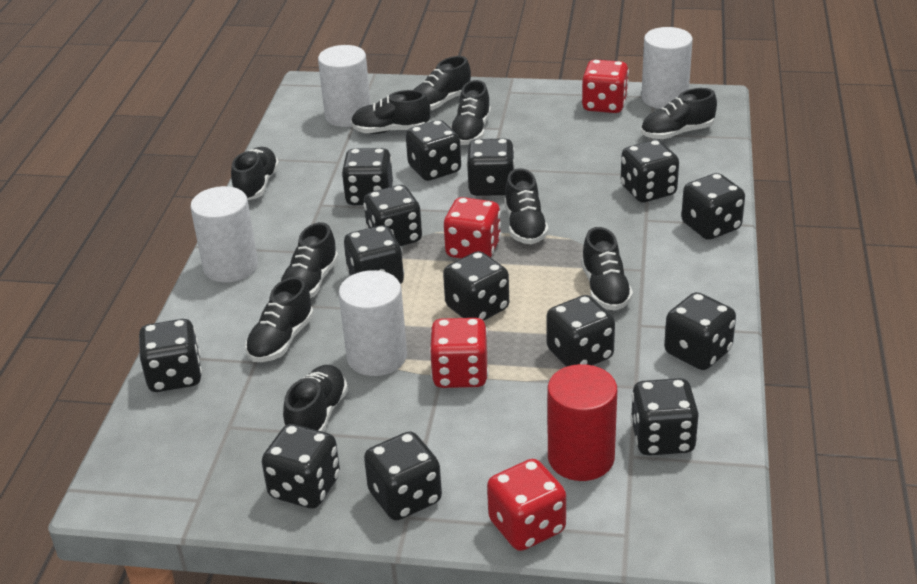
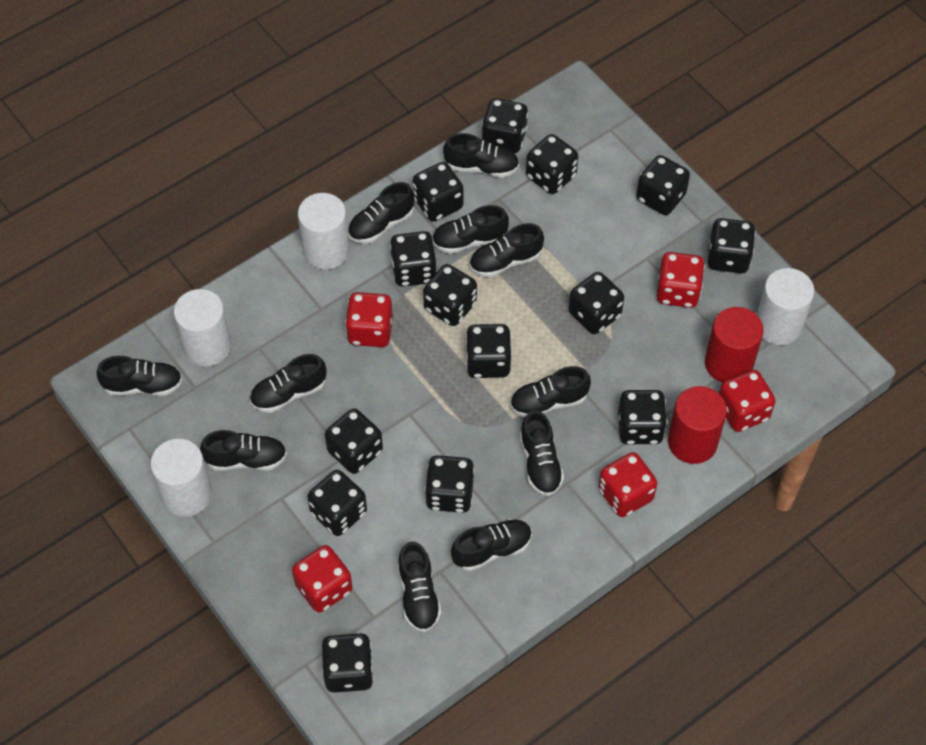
black shoe: 10 -> 11
red cylinder: 1 -> 2
red dice: 4 -> 5

